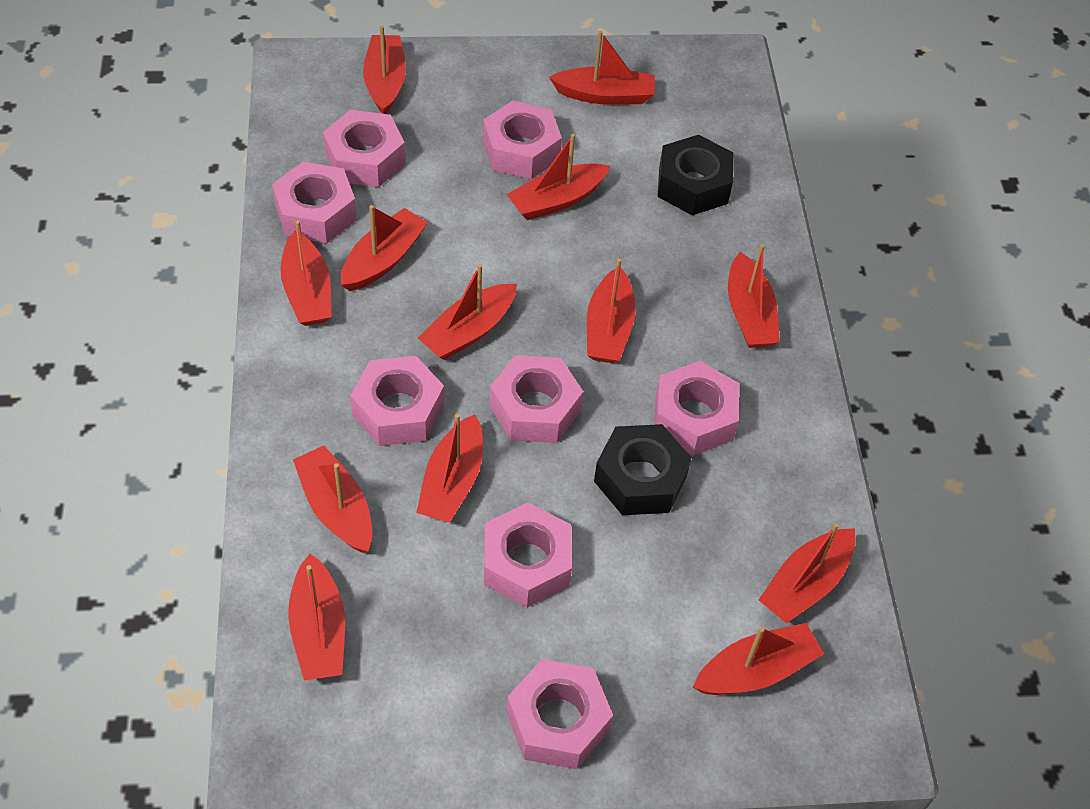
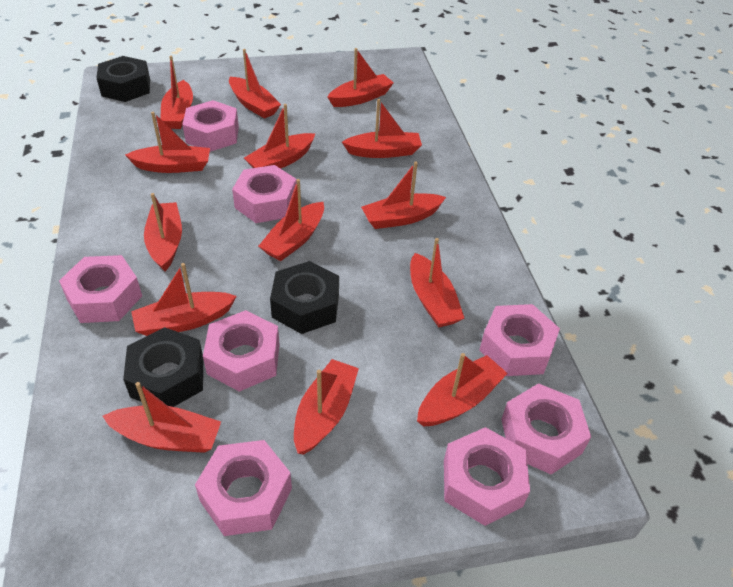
black nut: 2 -> 3
red boat: 13 -> 14

